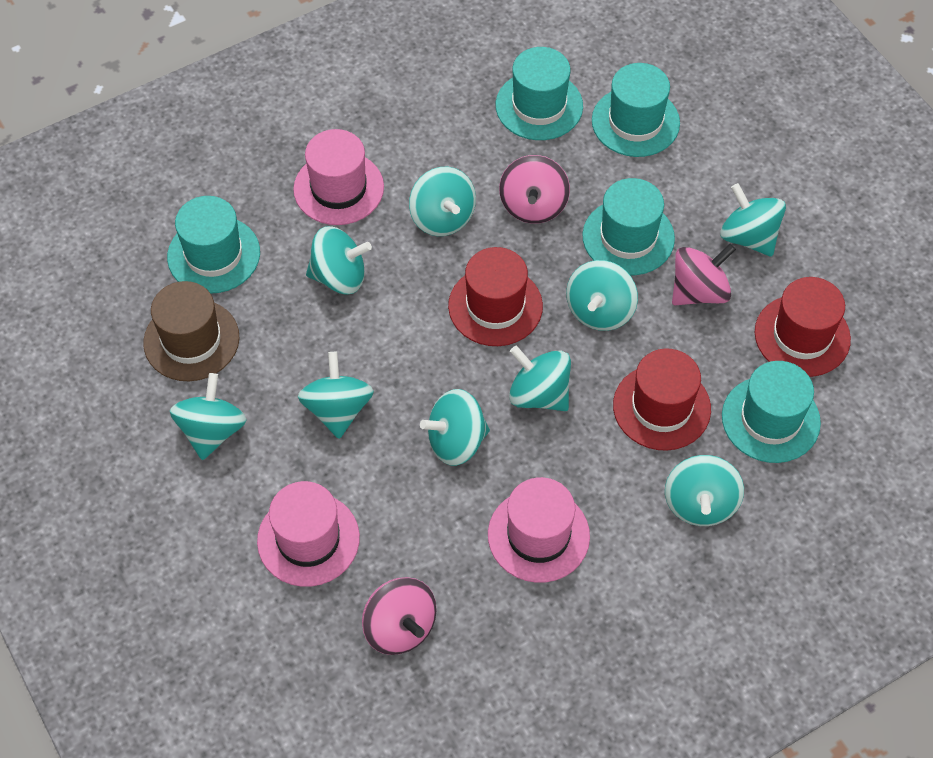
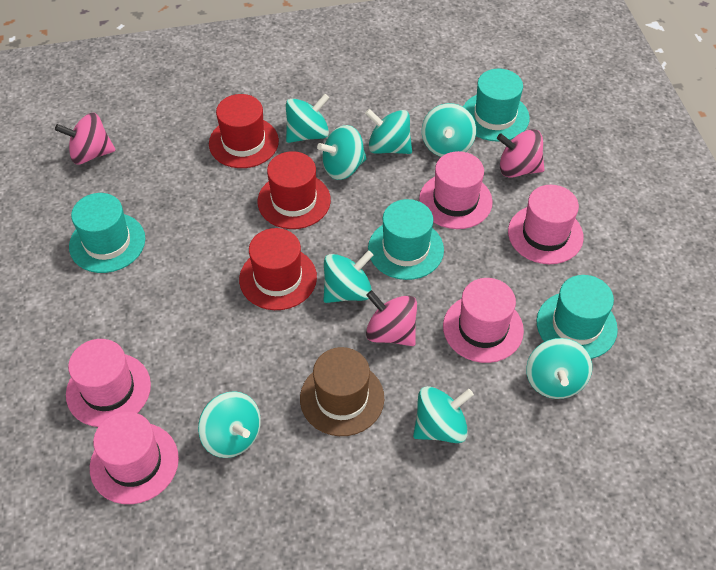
pink hat: 3 -> 5
turquoise hat: 5 -> 4
turquoise spinning top: 9 -> 8

